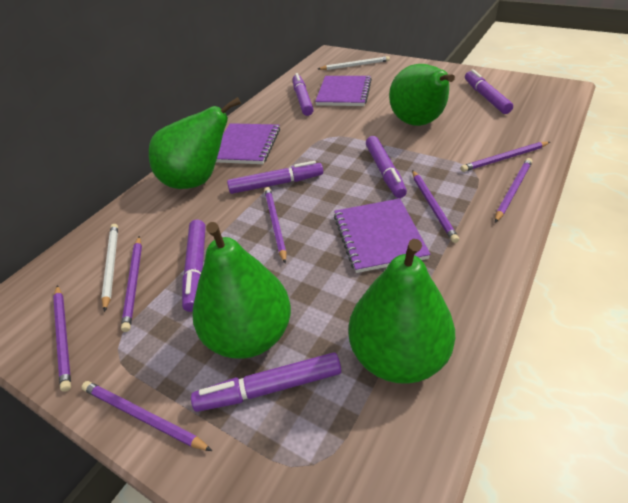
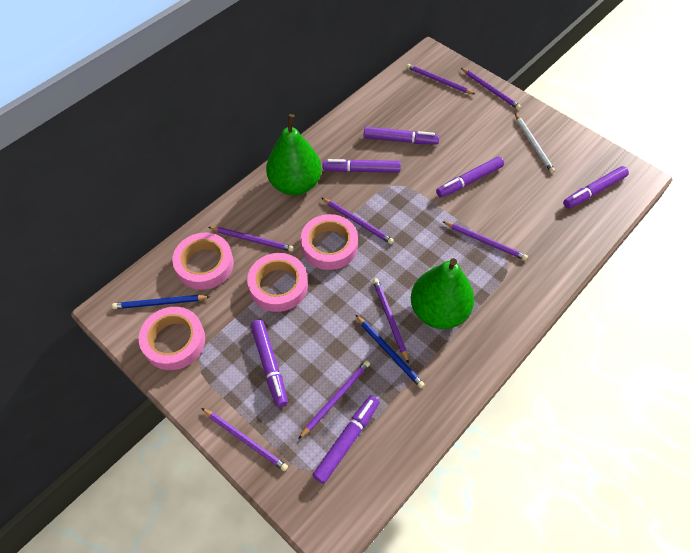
blue pencil: 0 -> 2
green pear: 4 -> 2
pink tape: 0 -> 4
purple notebook: 3 -> 0
purple pencil: 7 -> 8
white pencil: 2 -> 1

